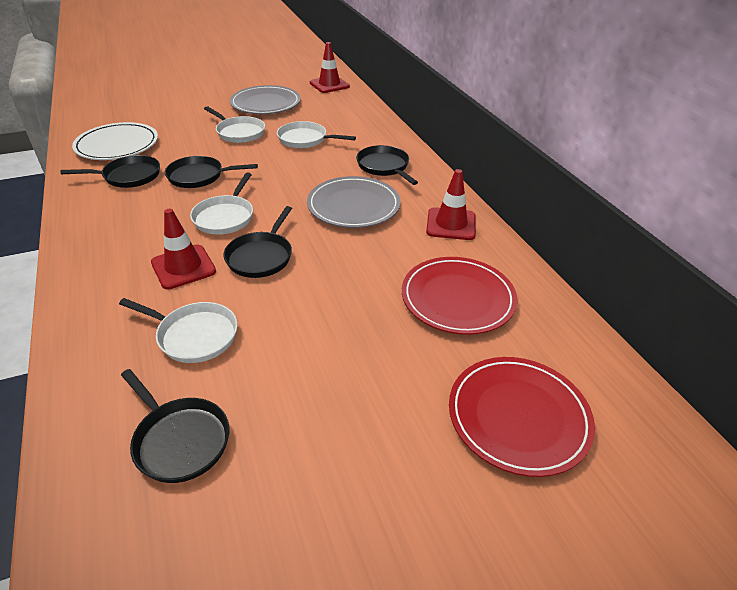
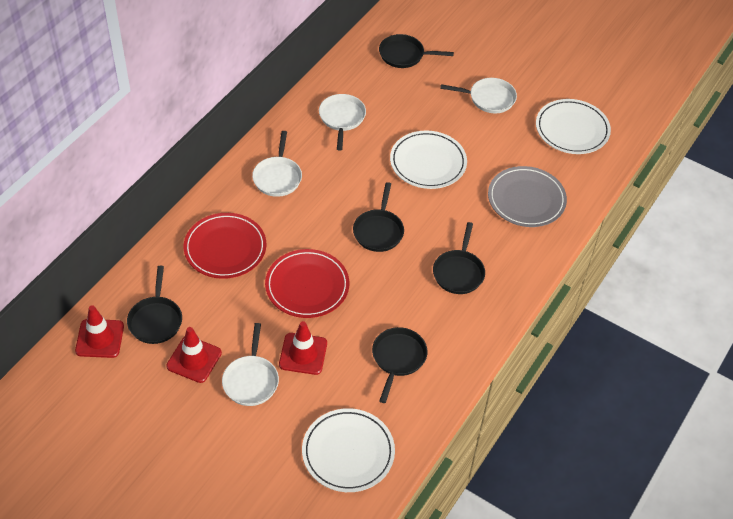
grey plate: 2 -> 1
white plate: 1 -> 3

